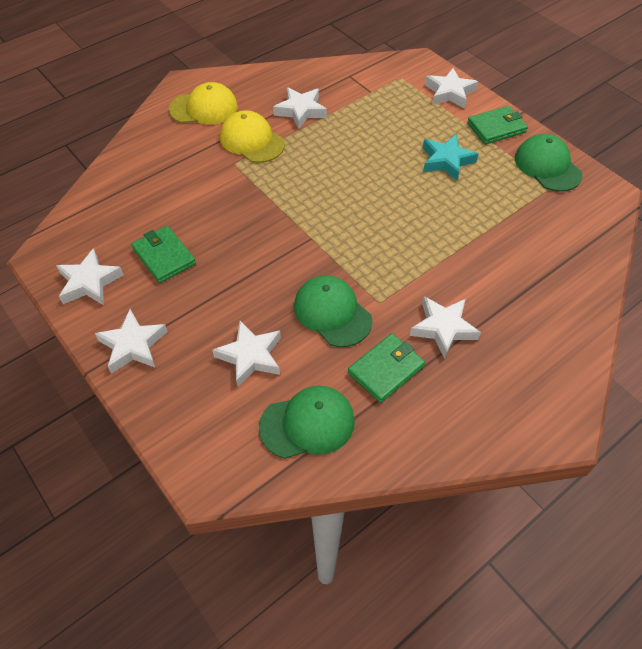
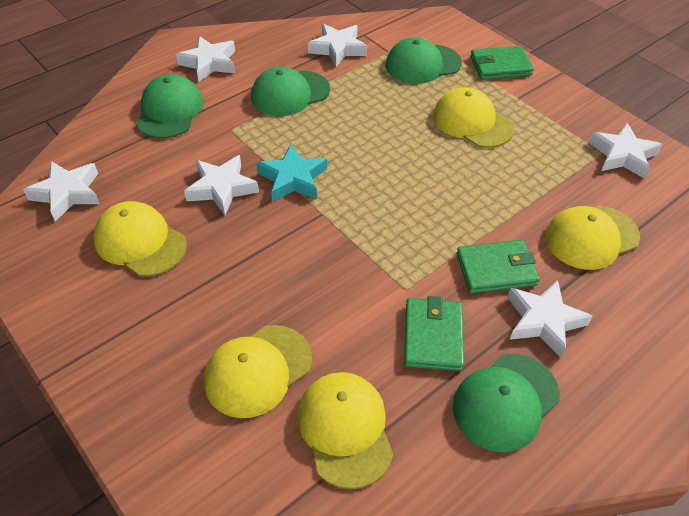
green cap: 3 -> 4
yellow cap: 2 -> 5

